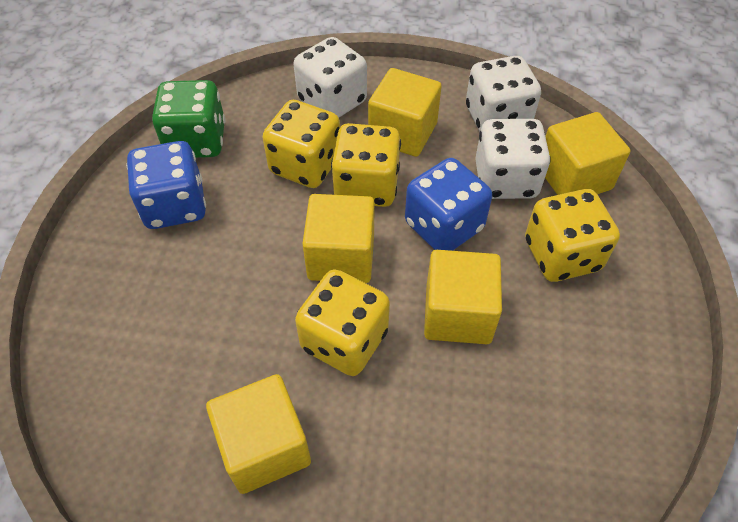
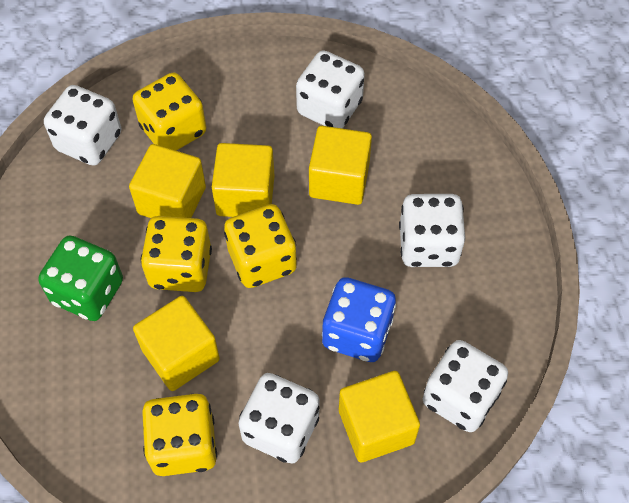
blue dice: 2 -> 1
white dice: 3 -> 5

